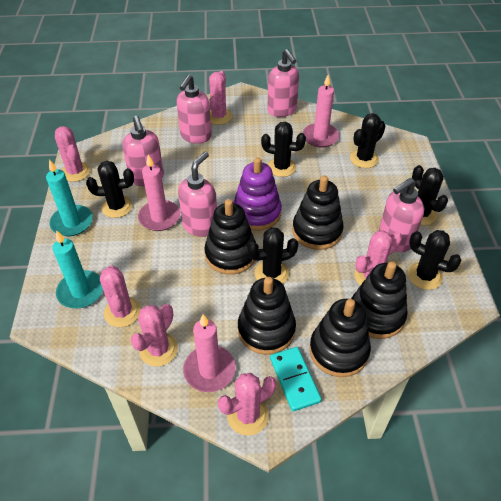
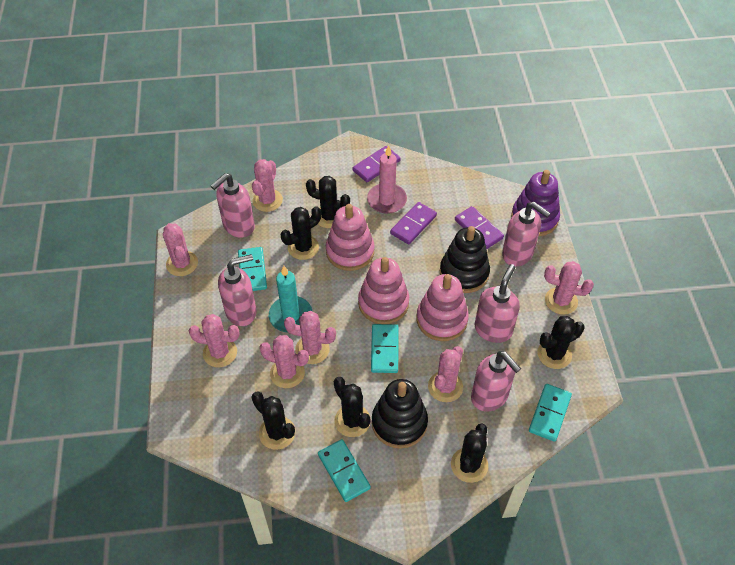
black stacking toy: 5 -> 2
pink cactus: 6 -> 7
pink candle: 3 -> 1
pink stacking toy: 0 -> 3
purple domino: 0 -> 3
turquoise candle: 2 -> 1
turquoise domino: 1 -> 4

